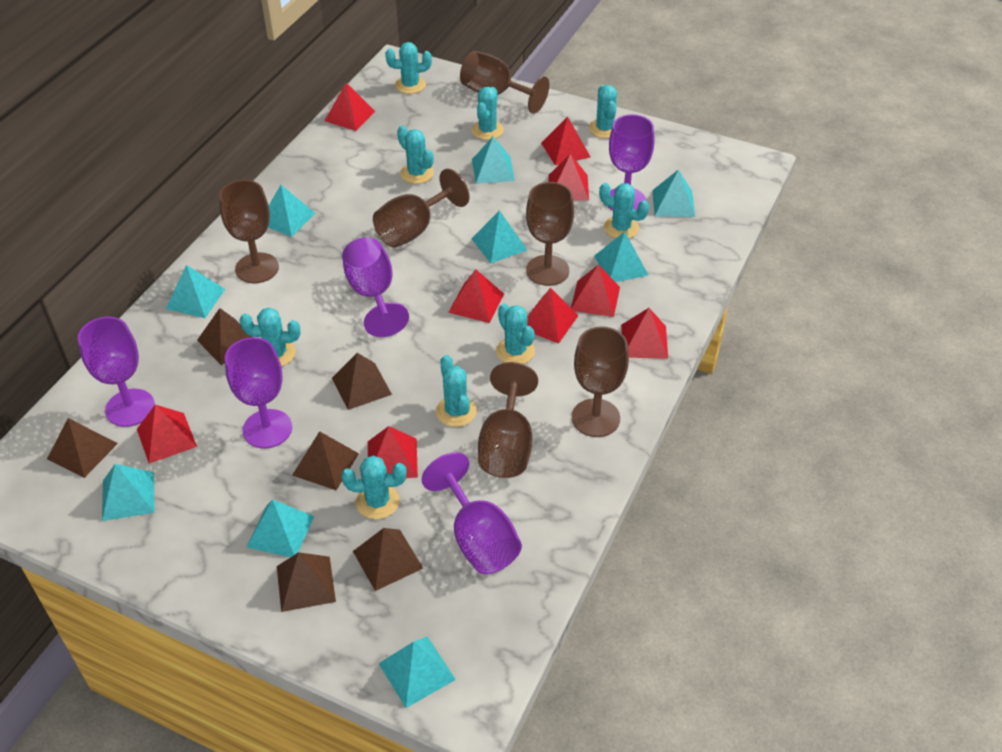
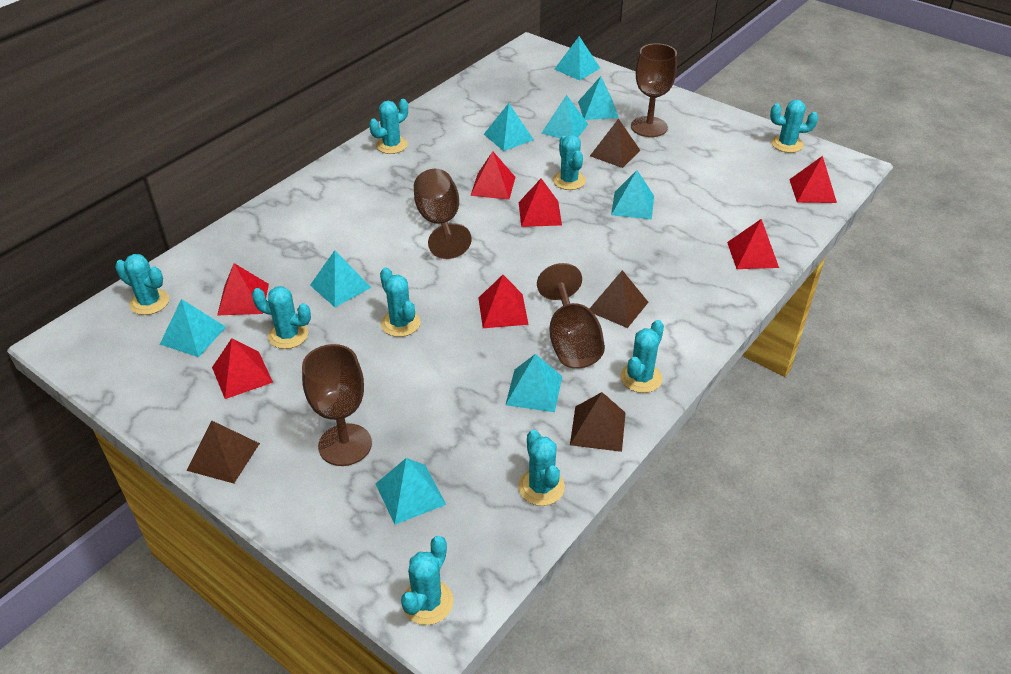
brown goblet: 6 -> 4
brown pyramid: 6 -> 4
purple goblet: 5 -> 0
red pyramid: 9 -> 7

